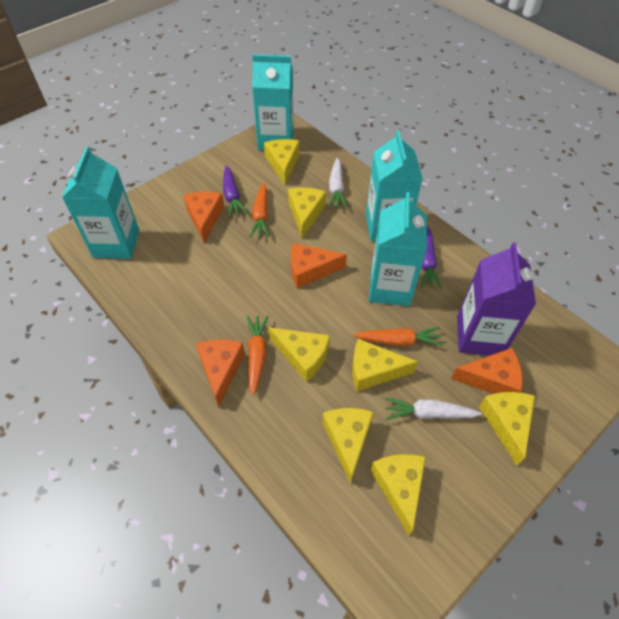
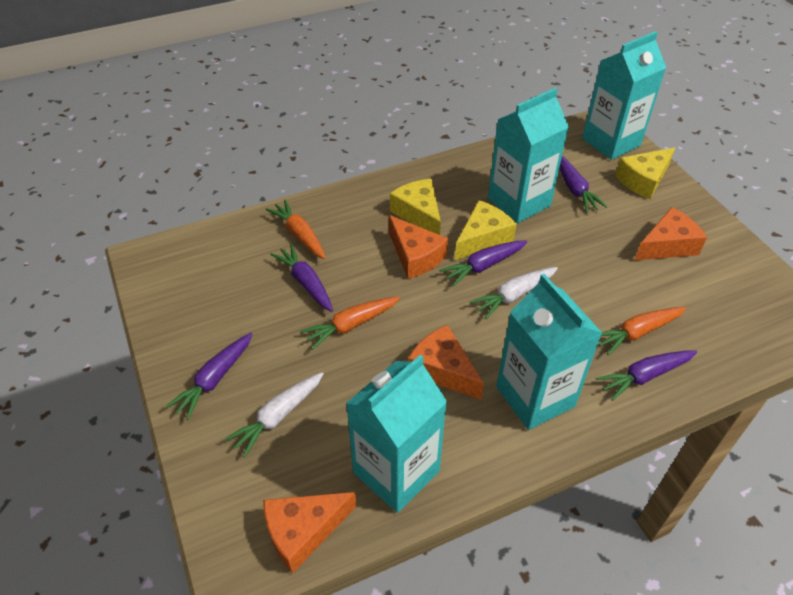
purple carrot: 2 -> 5
purple carton: 1 -> 0
yellow cheese: 7 -> 3

